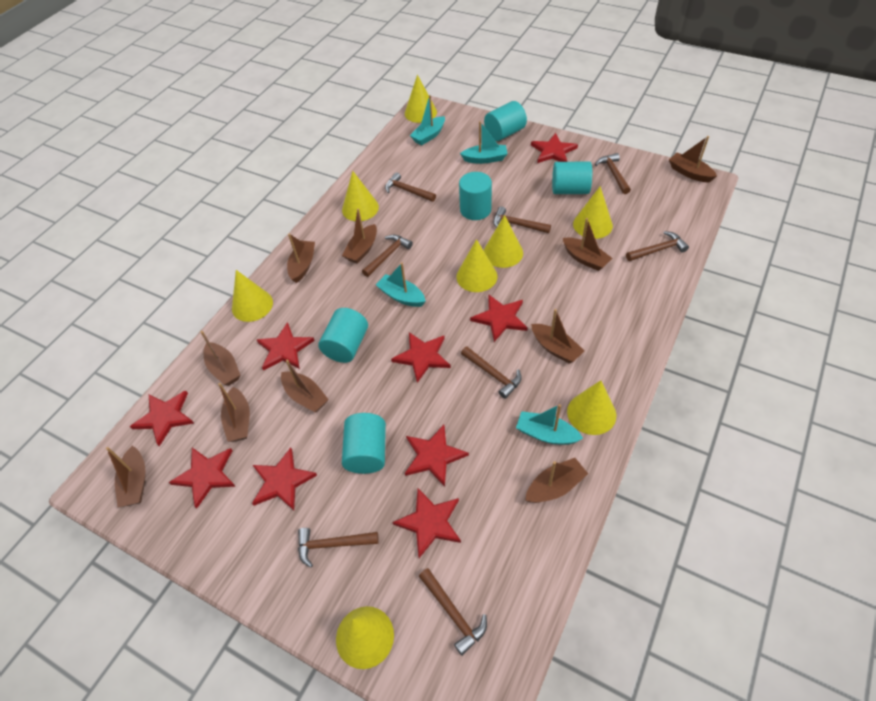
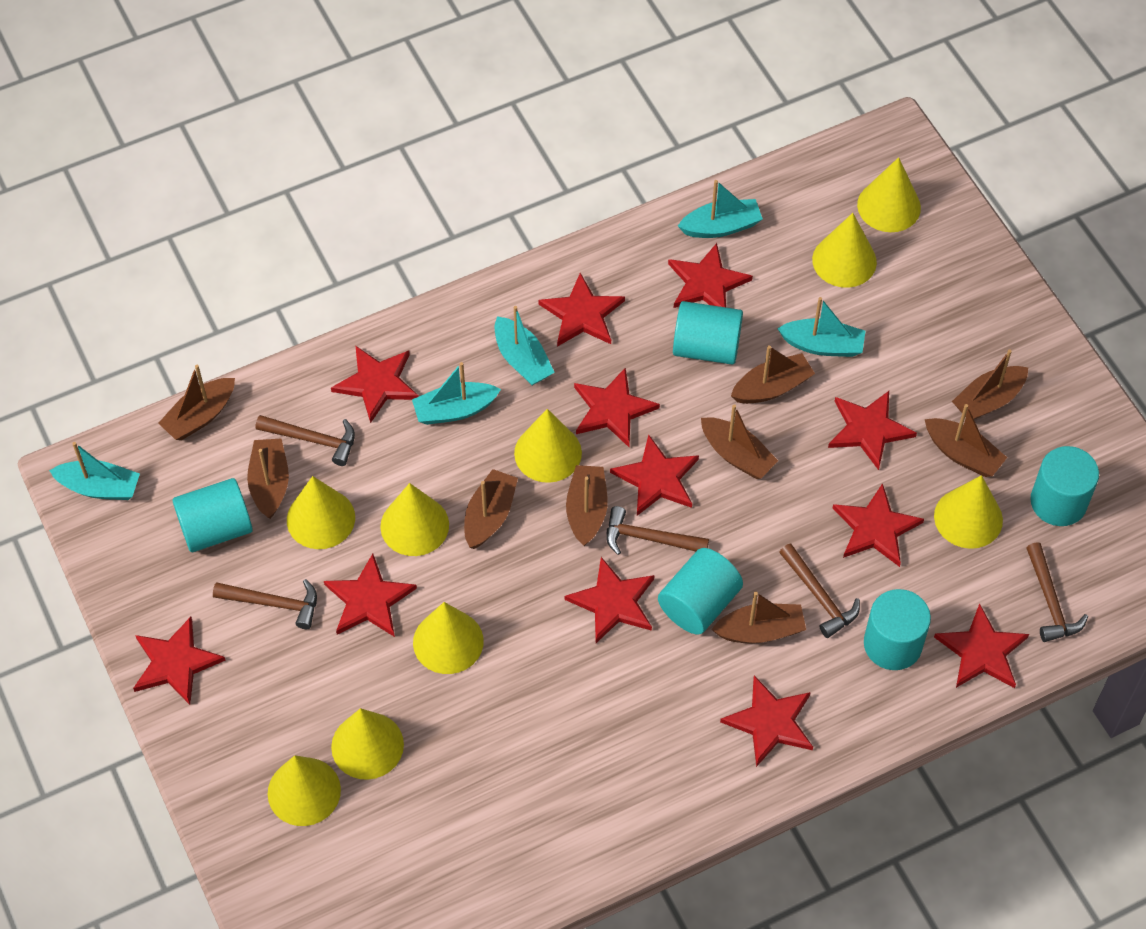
brown boat: 10 -> 9
brown hammer: 8 -> 5
red star: 9 -> 12
turquoise boat: 4 -> 5
yellow cone: 8 -> 9

